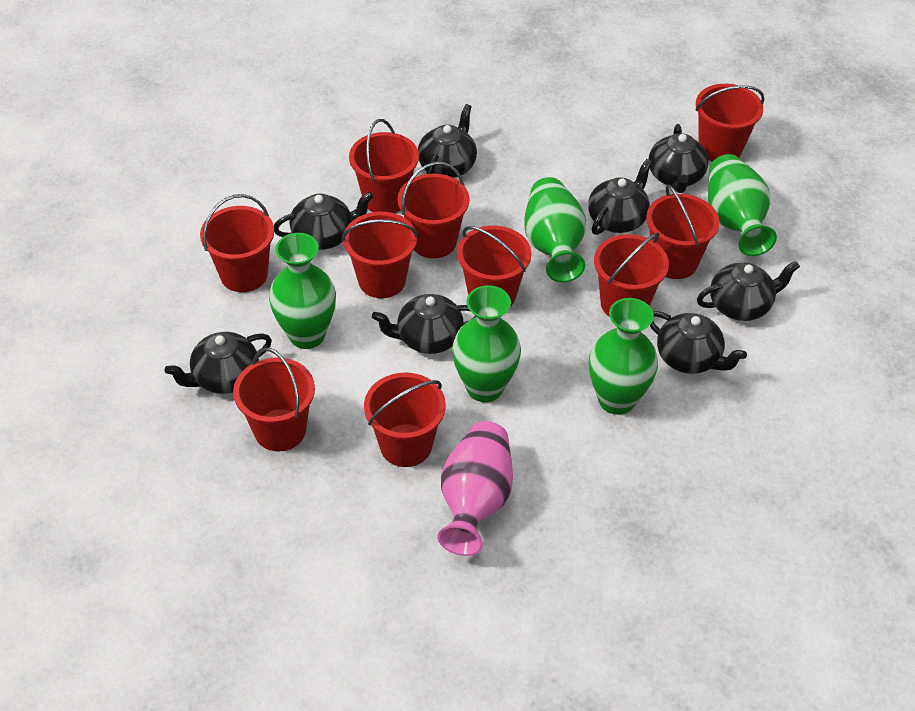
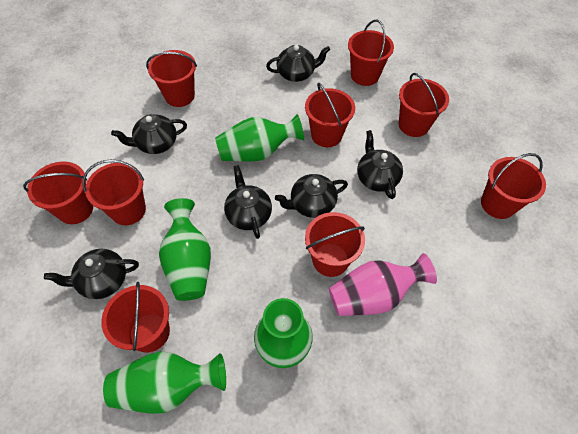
black teapot: 8 -> 6
green vase: 5 -> 4
red bucket: 10 -> 9

